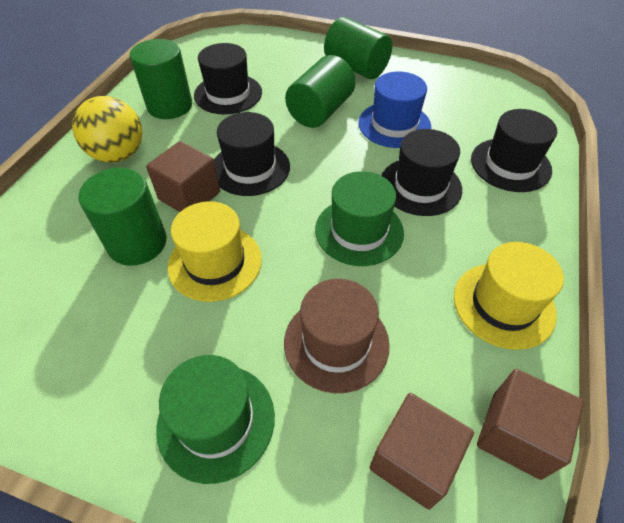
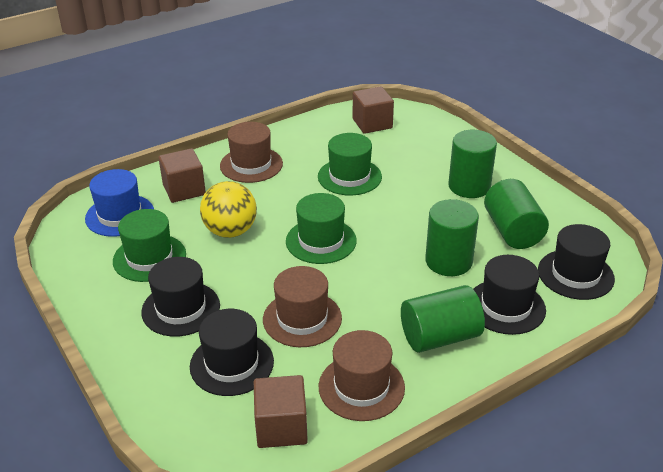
brown hat: 1 -> 3
green hat: 2 -> 3
yellow hat: 2 -> 0

